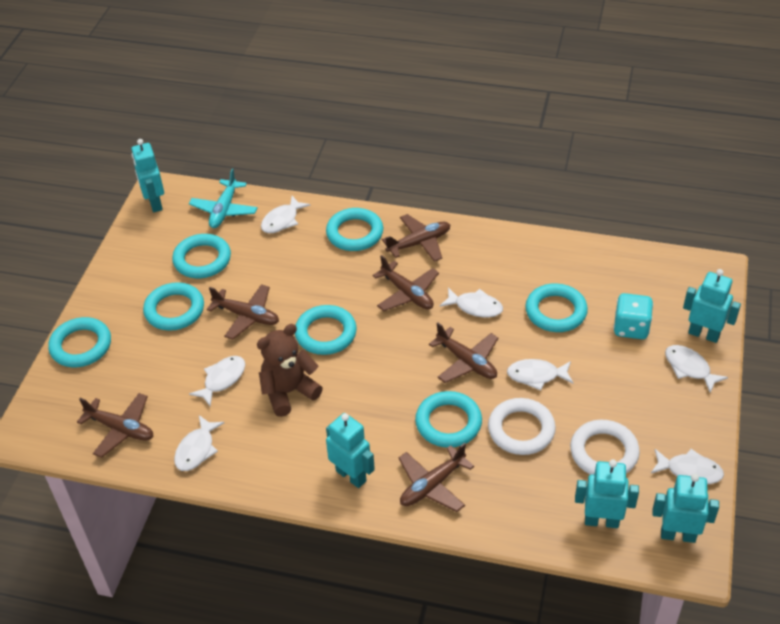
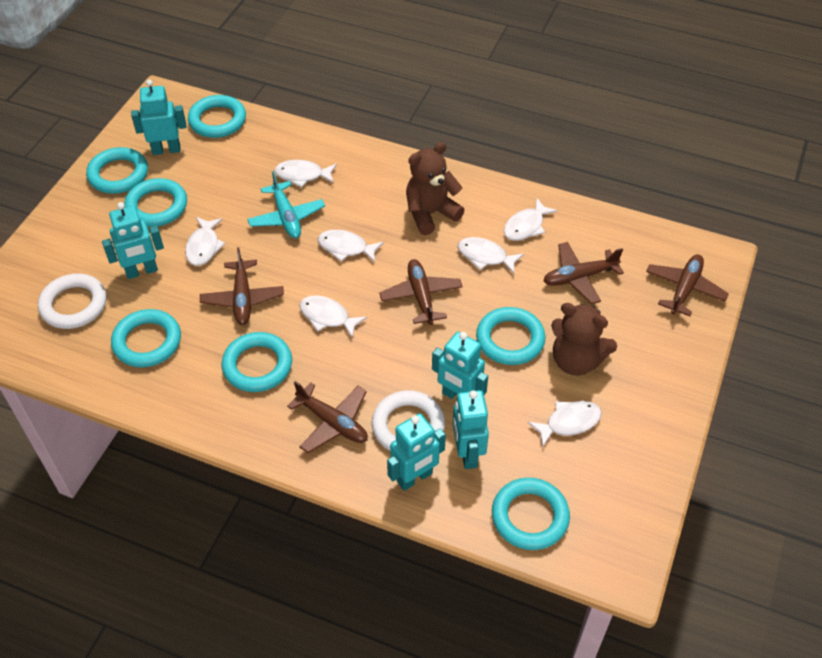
brown plane: 6 -> 5
brown teddy bear: 1 -> 2
turquoise dice: 1 -> 0

